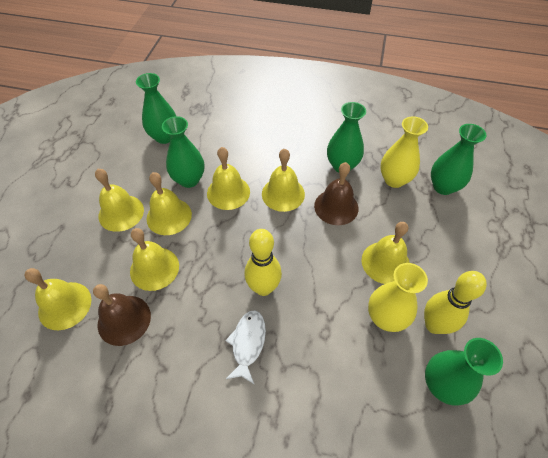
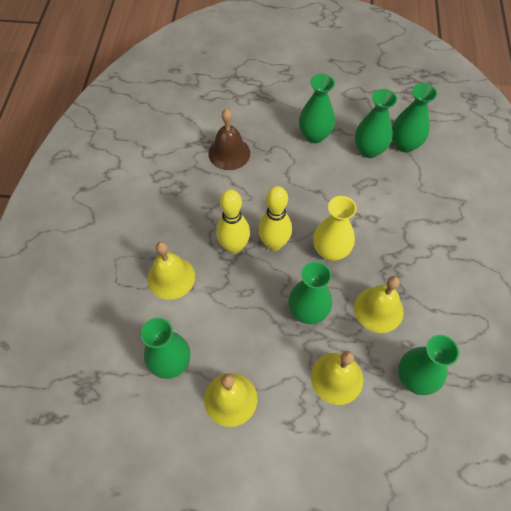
brown bell: 2 -> 1
green vase: 5 -> 6
white fish: 1 -> 0
yellow bell: 7 -> 4
yellow vase: 2 -> 1

